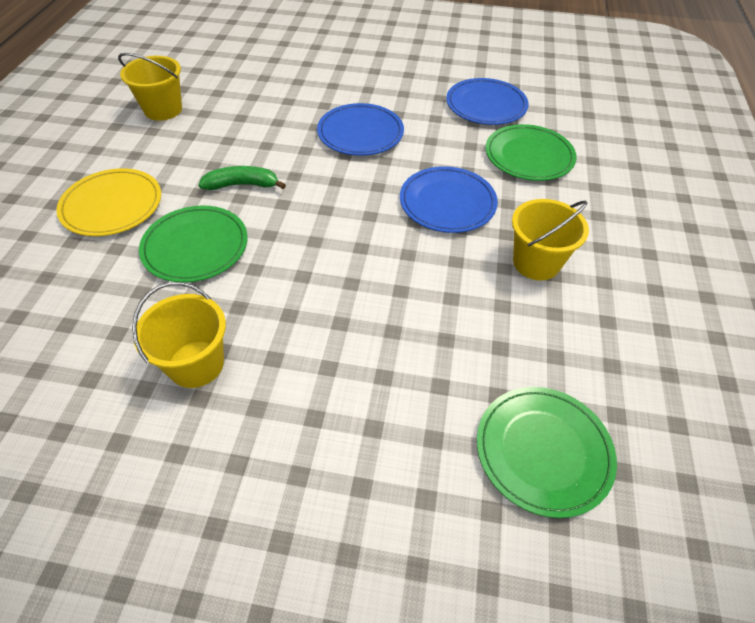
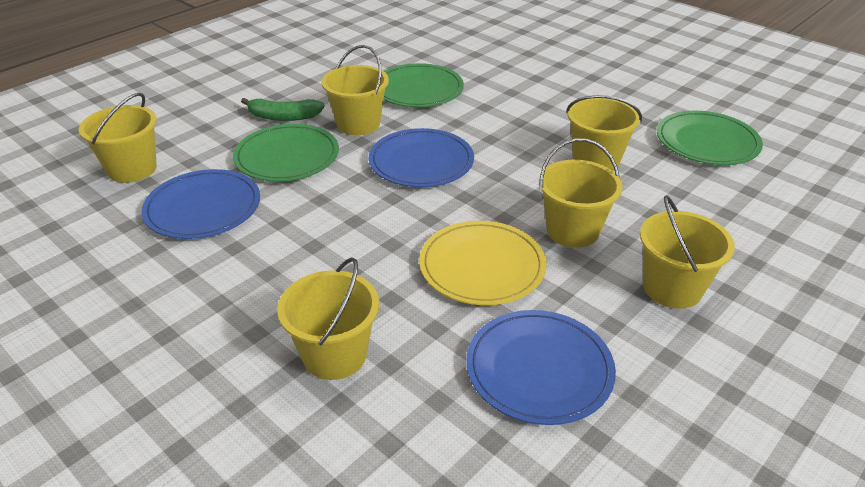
yellow bucket: 3 -> 6

